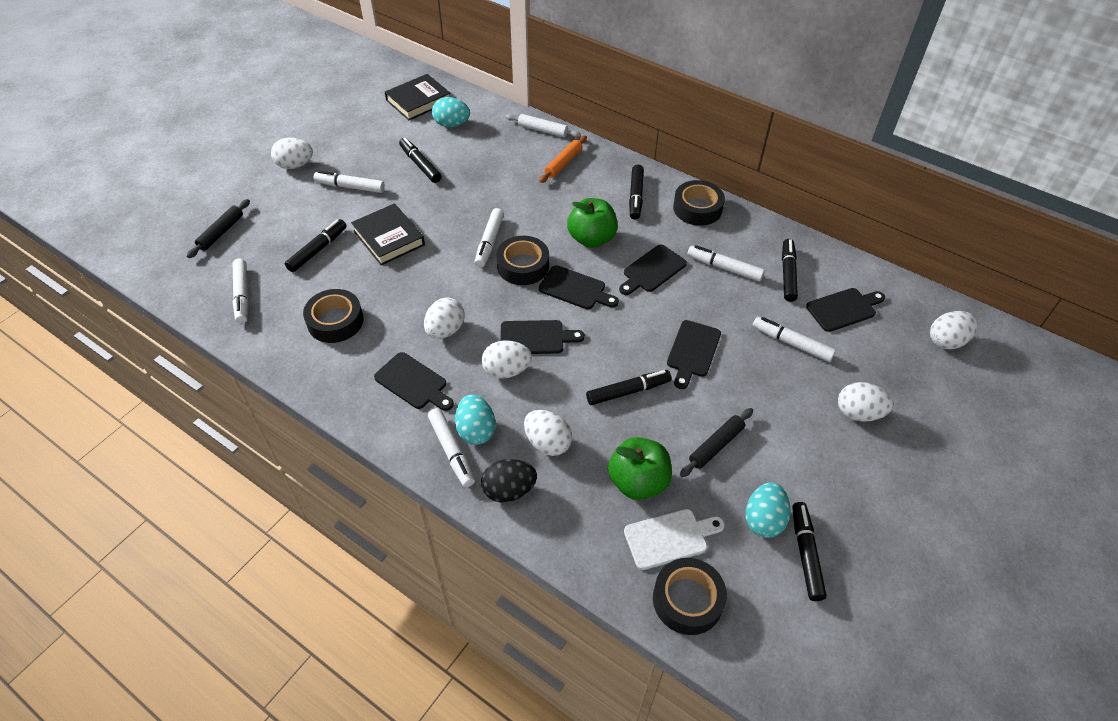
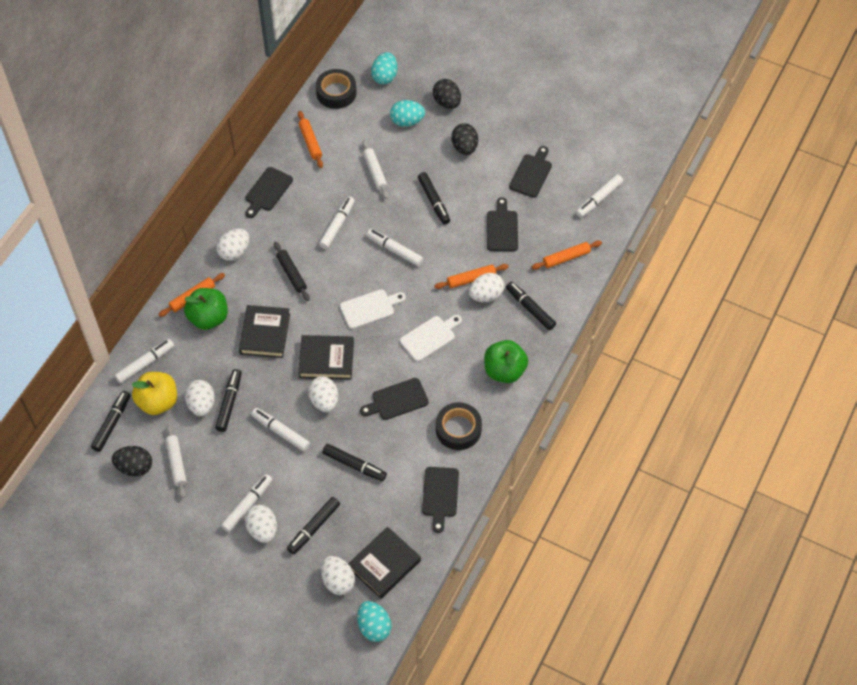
black book: 2 -> 3
black cutting board: 6 -> 5
black egg: 1 -> 3
black rolling pin: 2 -> 1
black tape: 4 -> 2
orange rolling pin: 1 -> 4
white cutting board: 1 -> 2
white rolling pin: 1 -> 2
yellow apple: 0 -> 1

